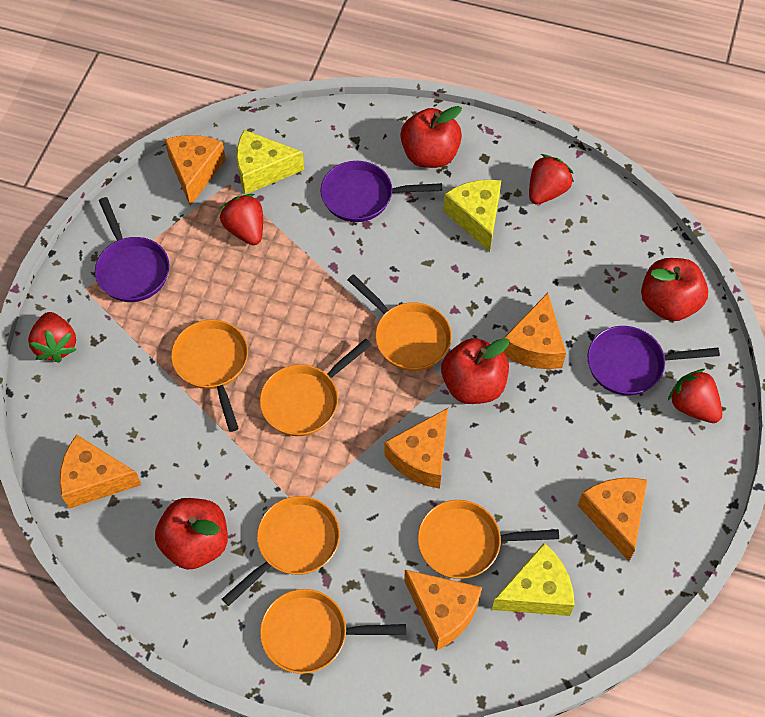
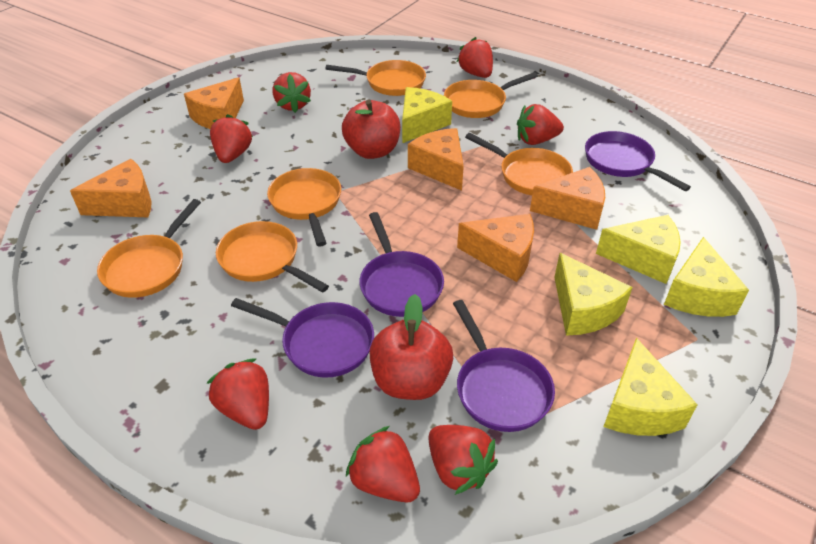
orange cheese: 6 -> 5
purple pan: 3 -> 4
red apple: 4 -> 2
red strawberry: 4 -> 7
yellow cheese: 3 -> 5

